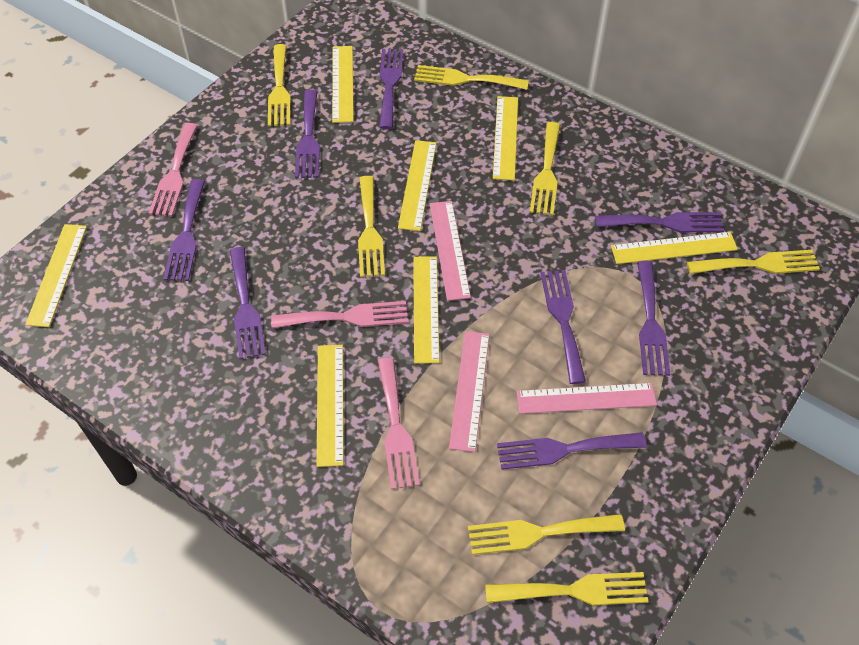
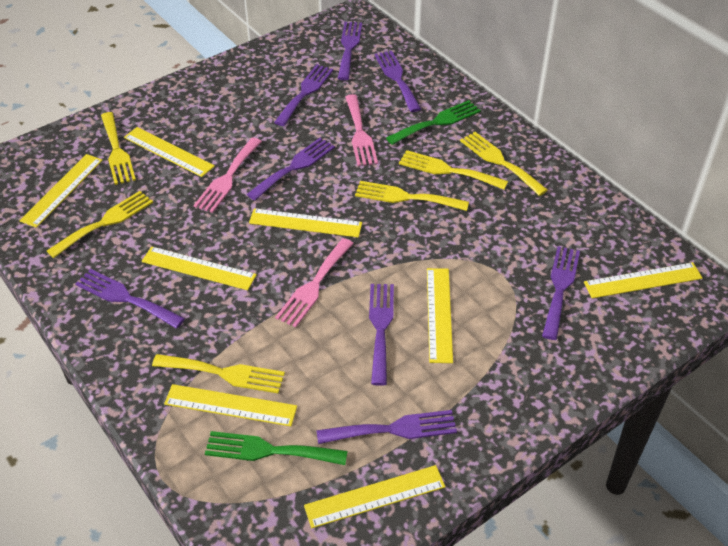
green fork: 0 -> 2
pink ruler: 3 -> 0
yellow fork: 7 -> 6
yellow ruler: 7 -> 8

